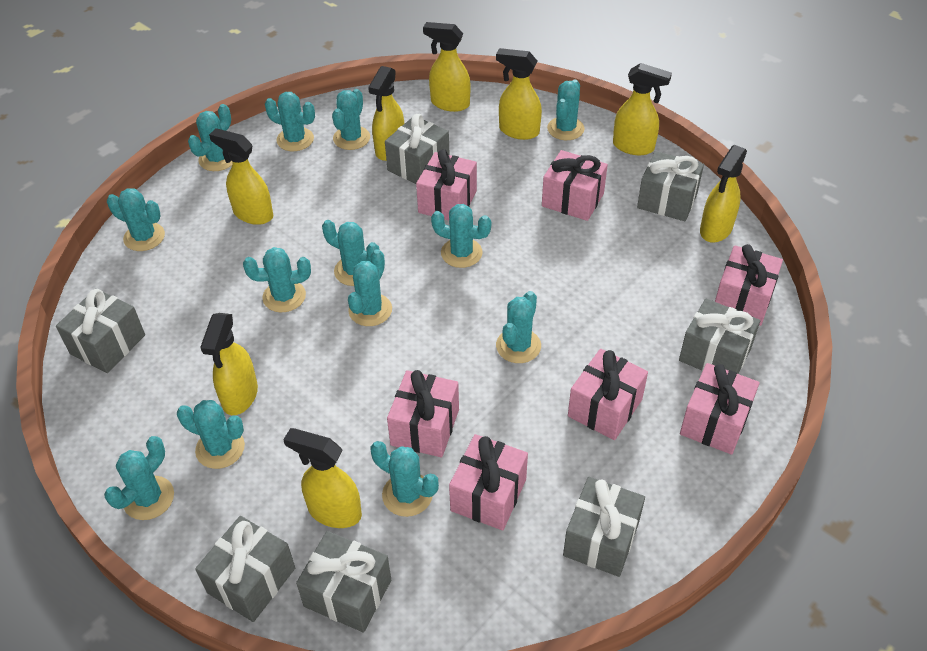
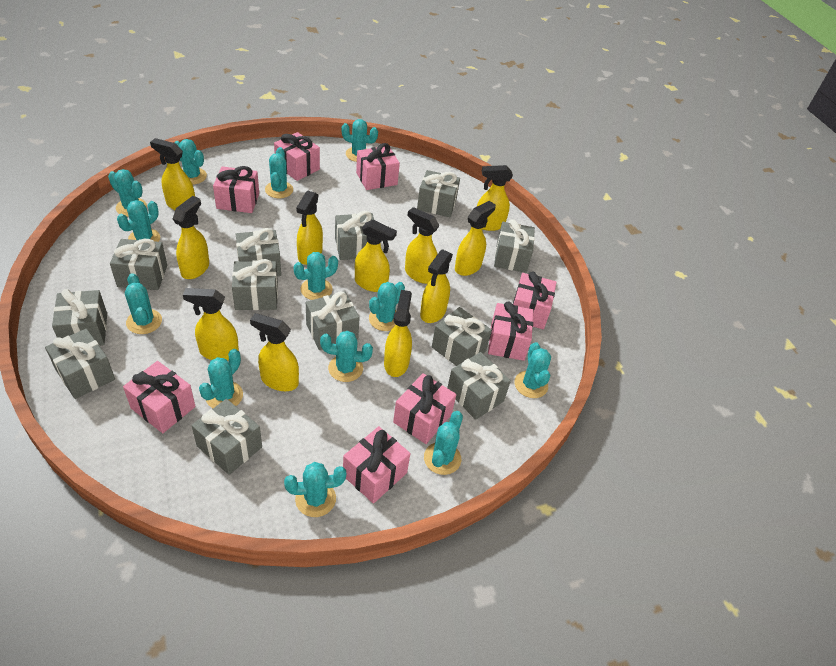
grey gift: 7 -> 12
pink gift: 7 -> 8
yellow spray bottle: 8 -> 11

